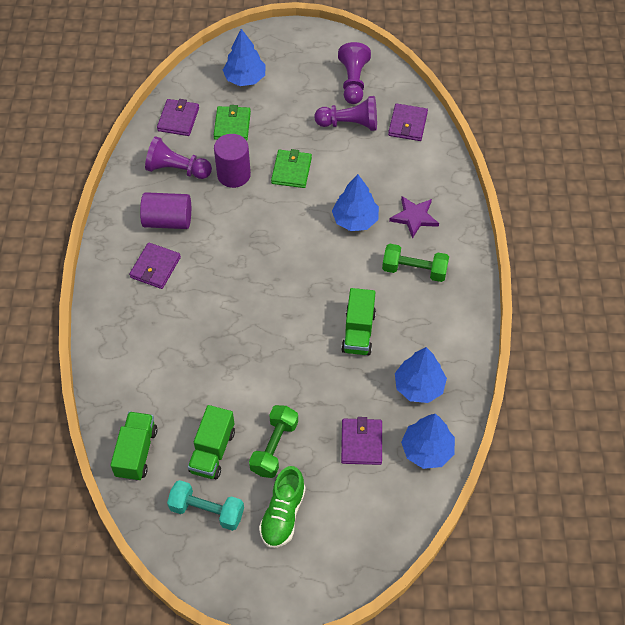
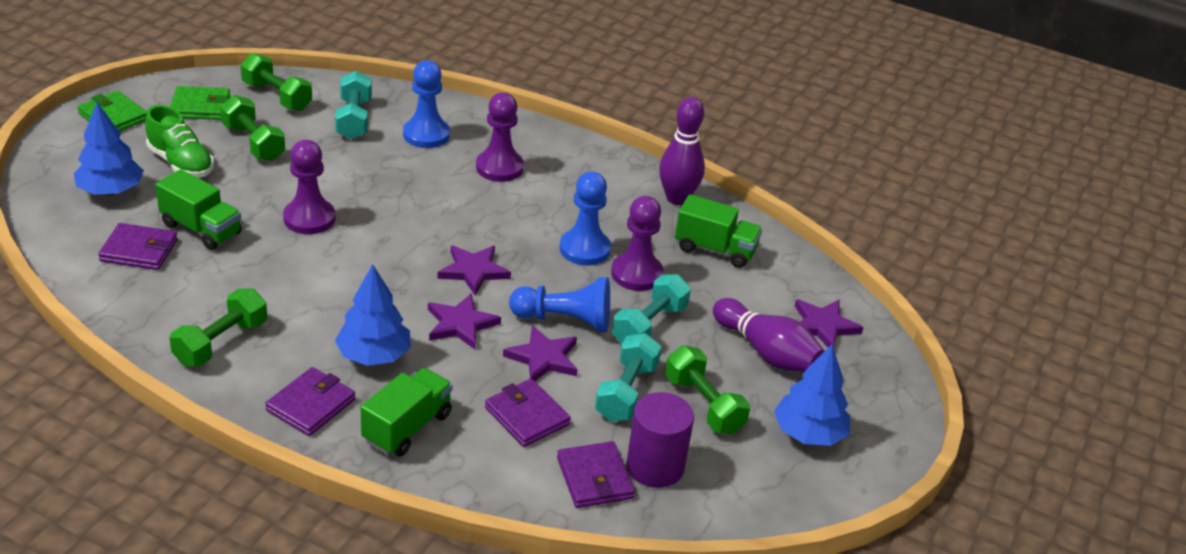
blue pawn: 0 -> 3
blue tree: 4 -> 3
green dumbbell: 2 -> 4
purple bowling pin: 0 -> 2
purple cylinder: 2 -> 1
purple star: 1 -> 4
turquoise dumbbell: 1 -> 3

